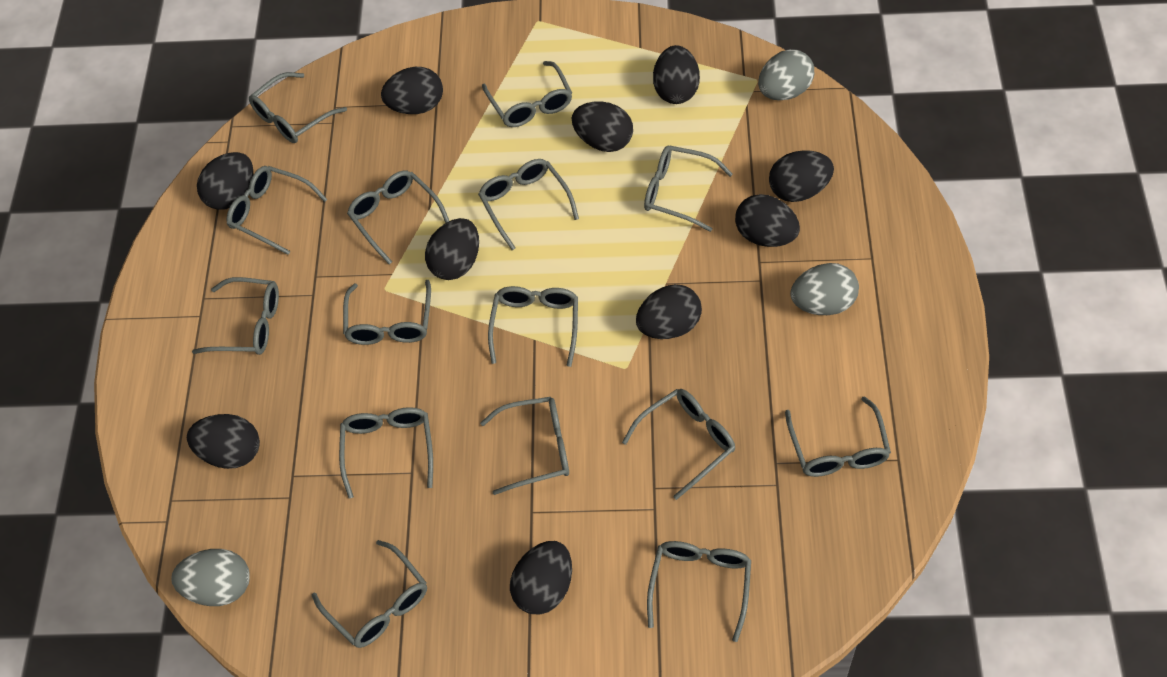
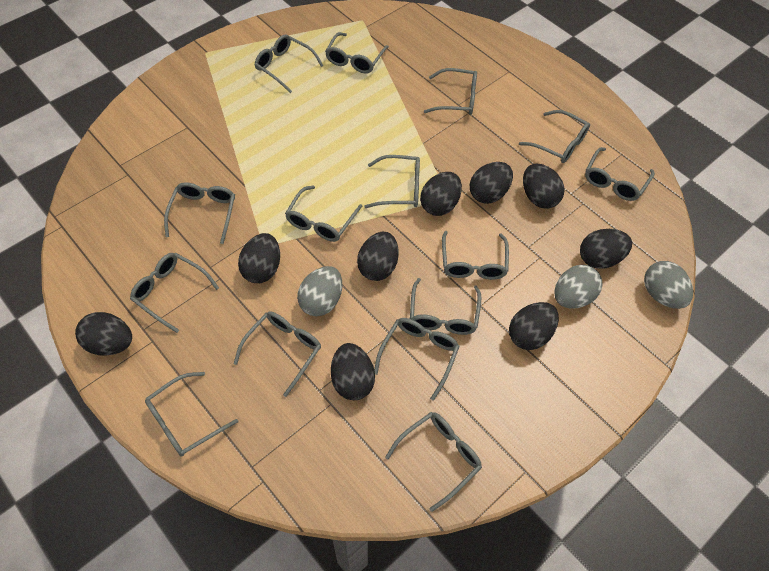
black egg: 10 -> 9

